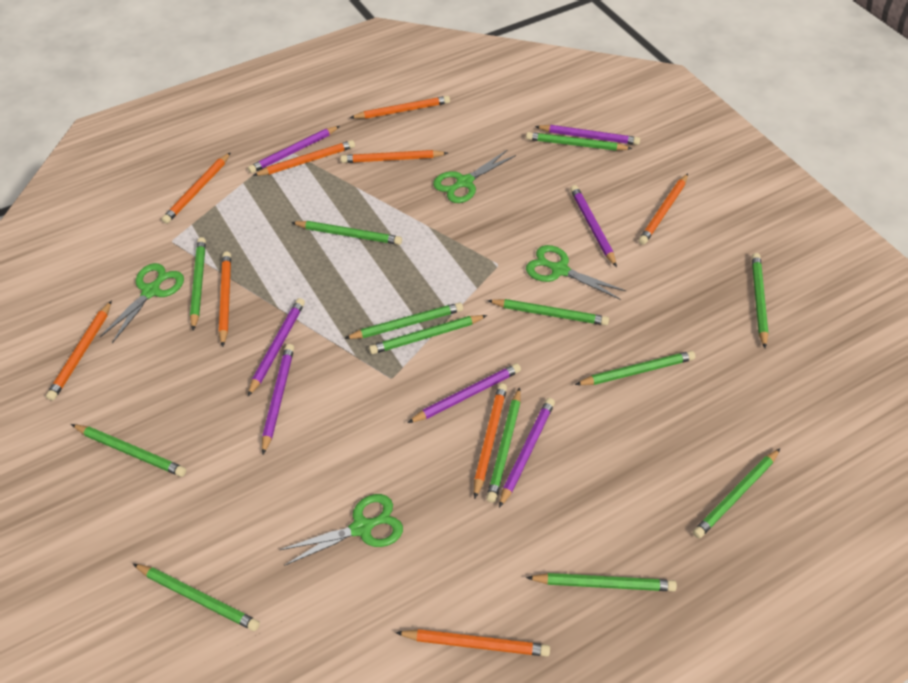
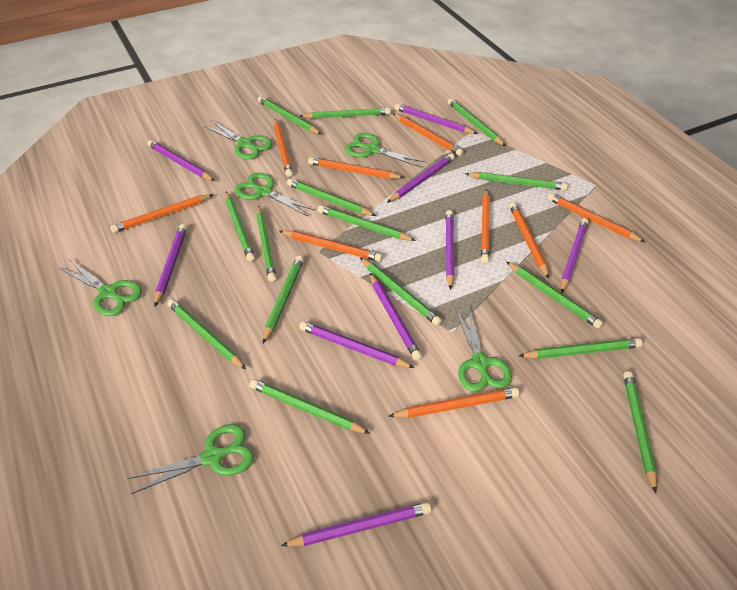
green pencil: 13 -> 15
green scissors: 4 -> 6
purple pencil: 7 -> 9

